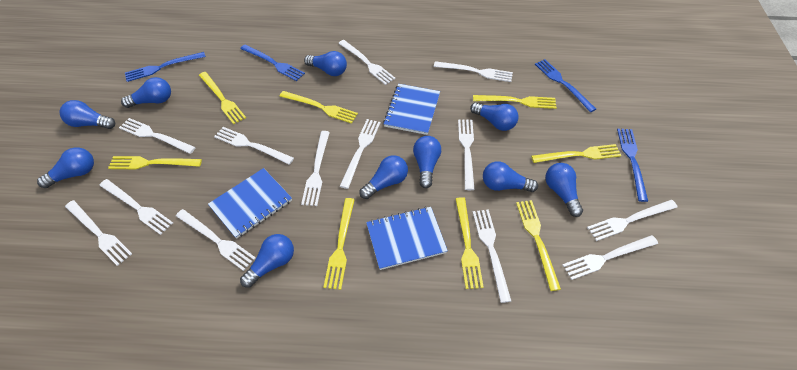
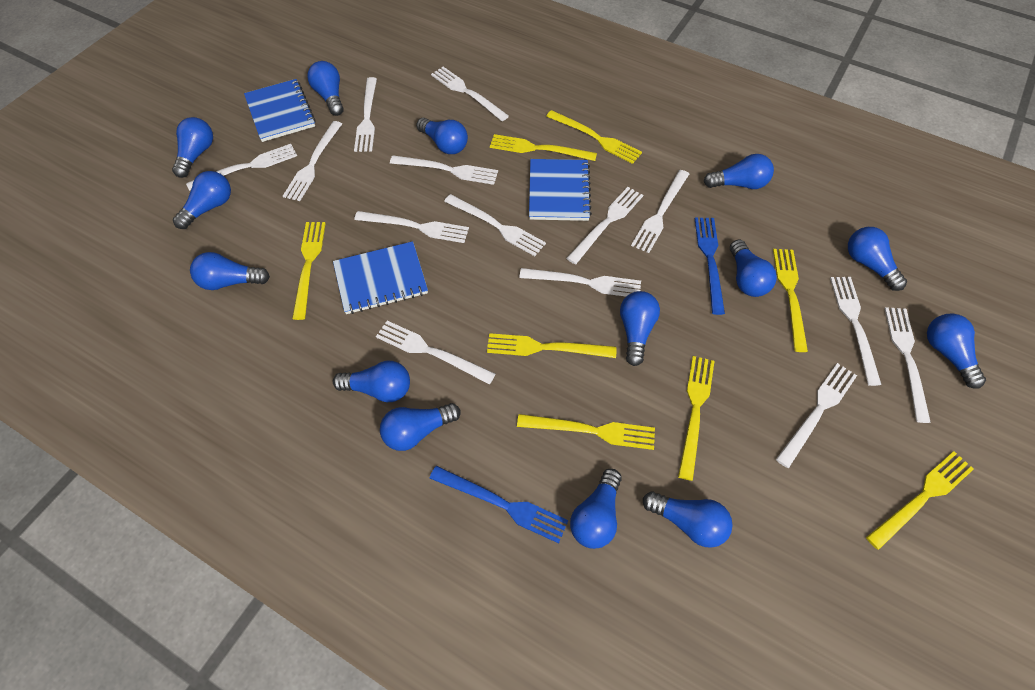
blue fork: 4 -> 2
blue light bulb: 10 -> 14
white fork: 13 -> 14

